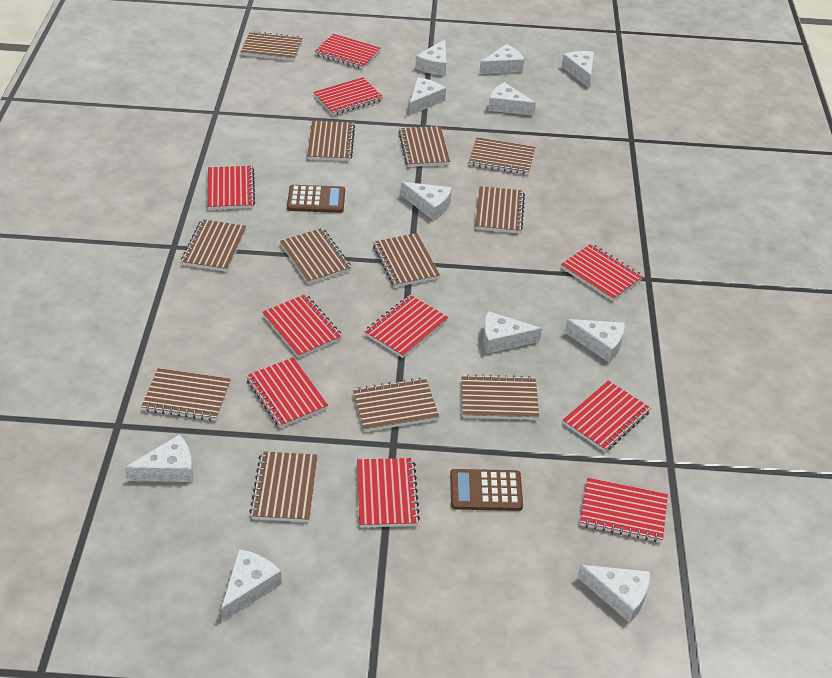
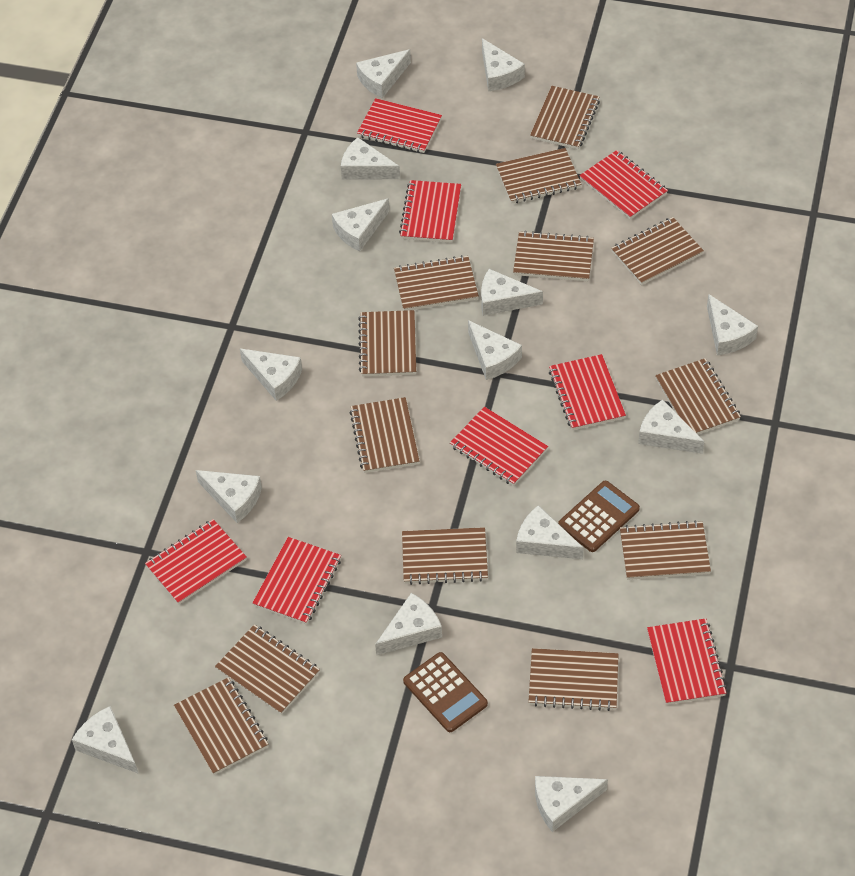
brown notebook: 12 -> 13
red notebook: 10 -> 8
white cheese: 11 -> 14

